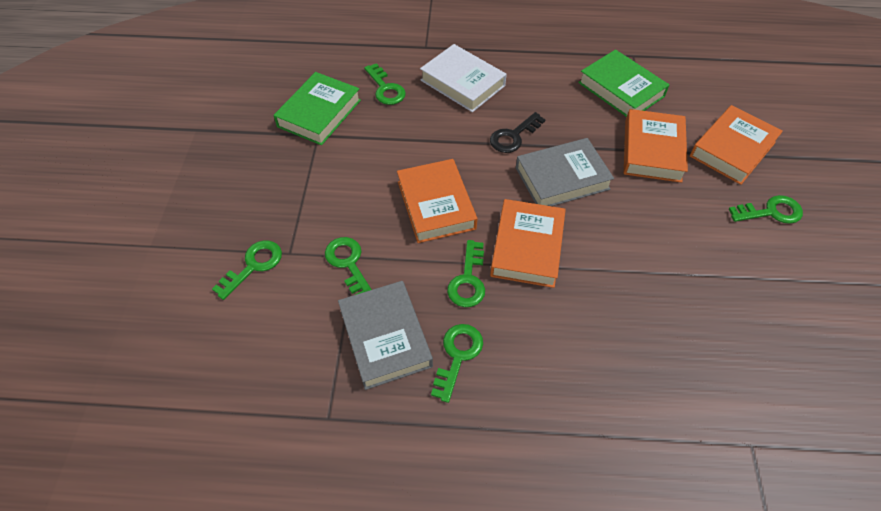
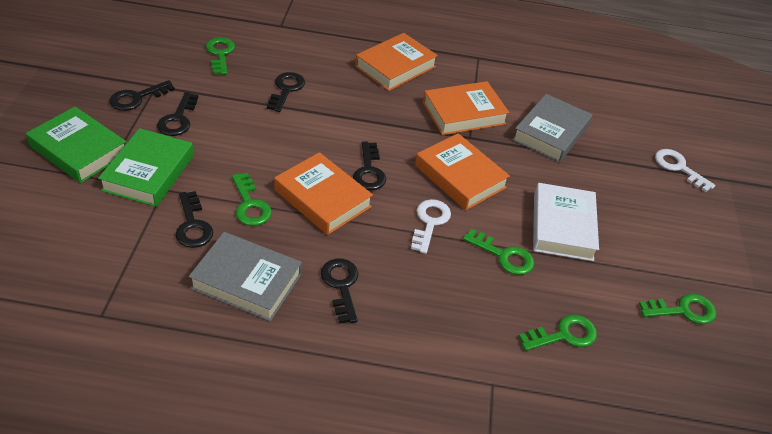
black key: 1 -> 6
green key: 6 -> 5
white key: 0 -> 2

